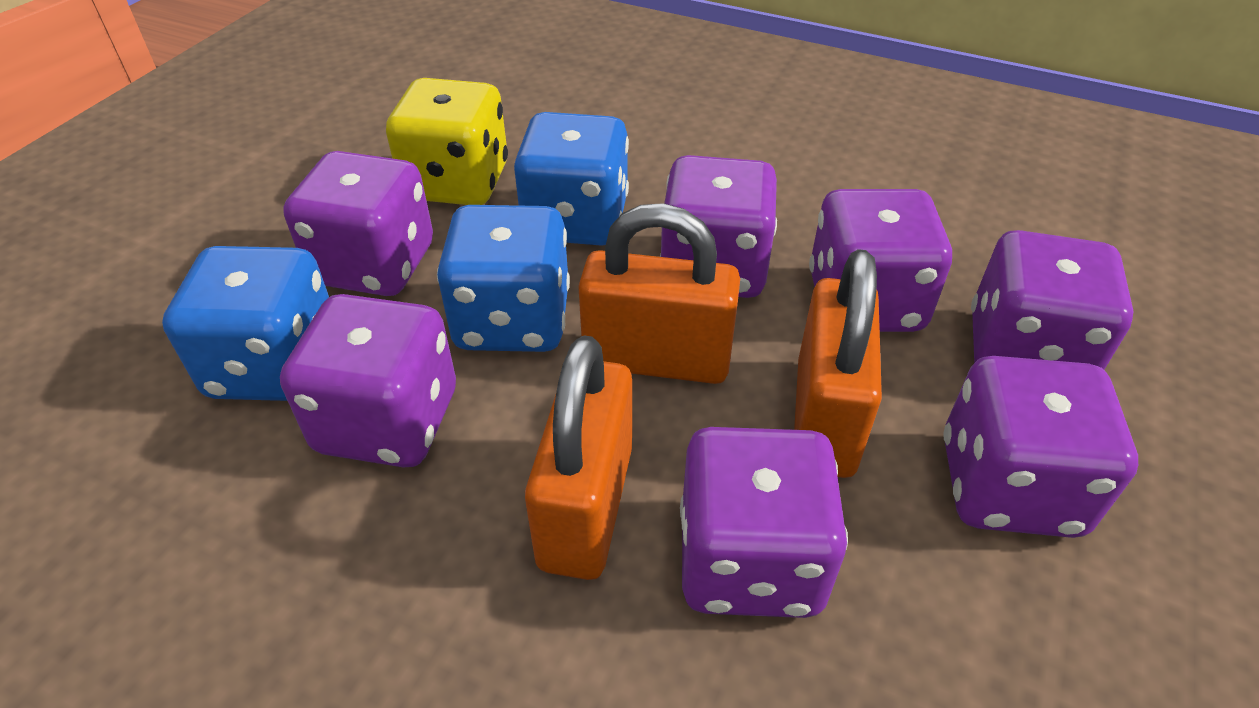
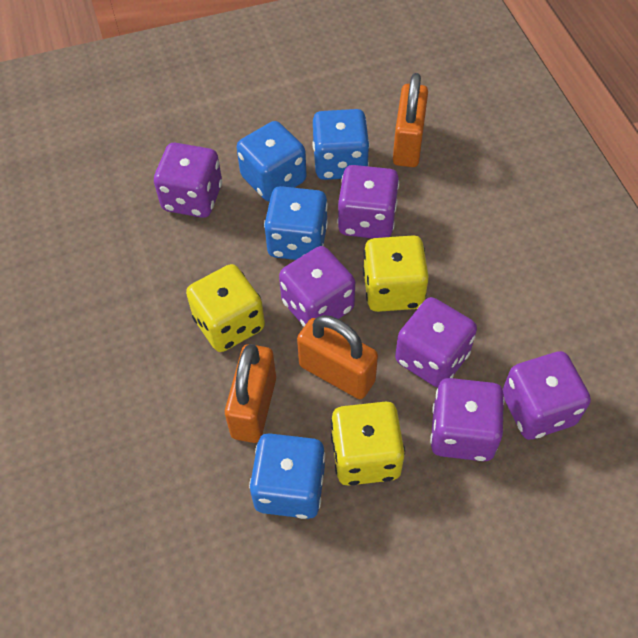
blue dice: 3 -> 4
purple dice: 7 -> 6
yellow dice: 1 -> 3

